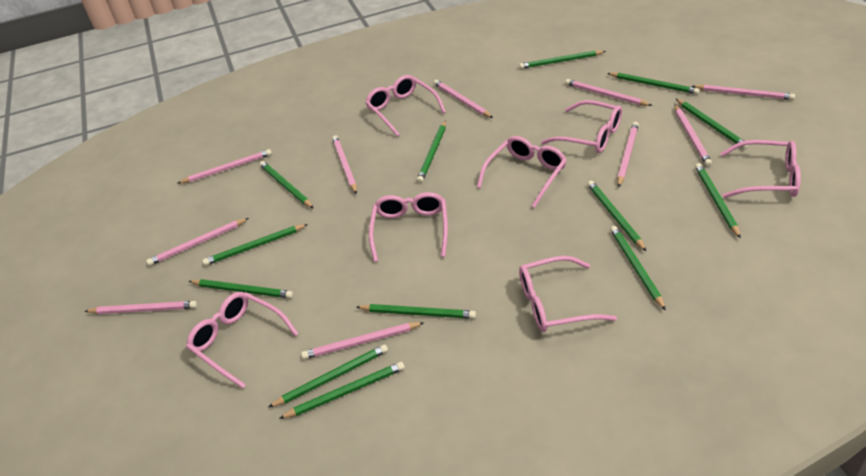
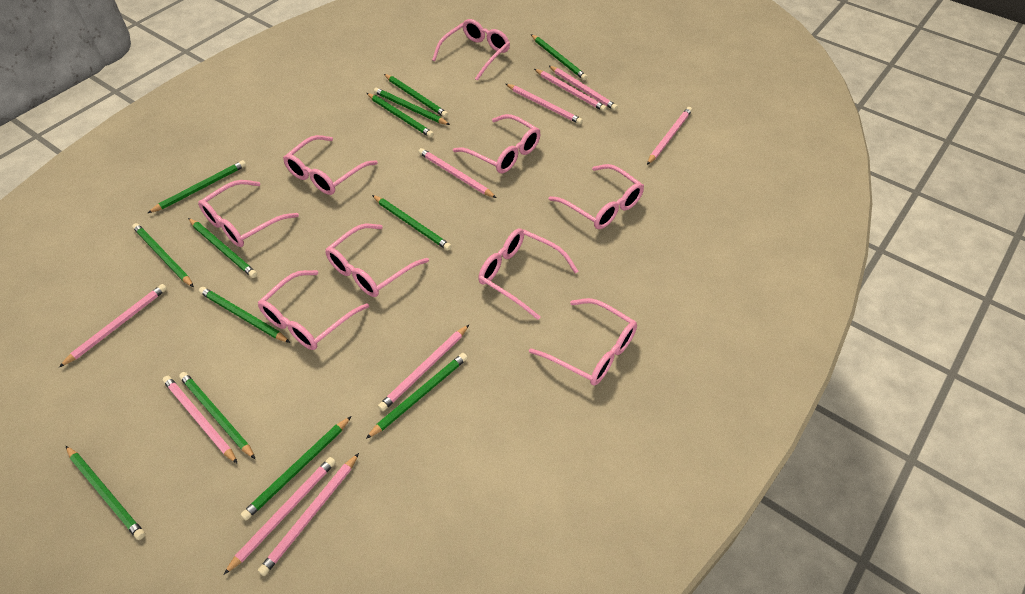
pink glasses: 7 -> 9

